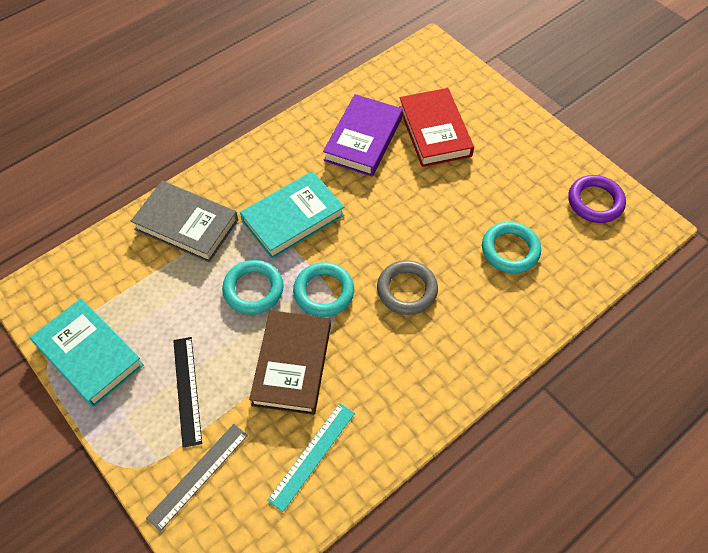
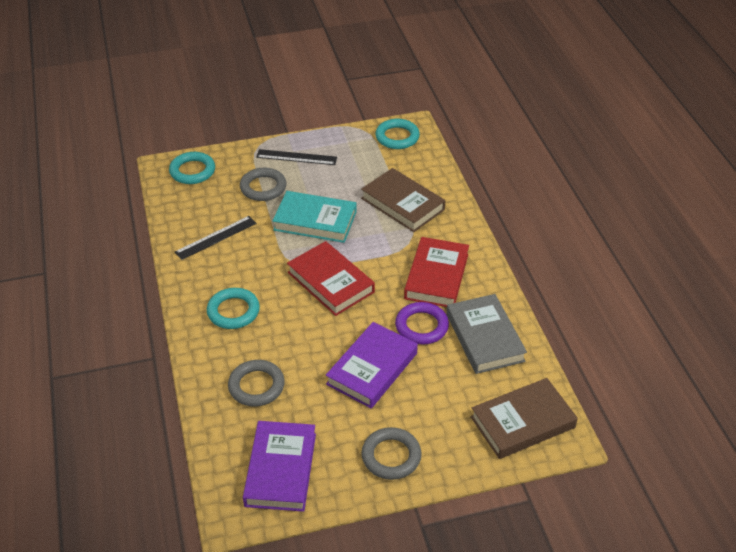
black ruler: 1 -> 2
brown book: 1 -> 2
grey ring: 1 -> 3
grey ruler: 1 -> 0
purple book: 1 -> 2
red book: 1 -> 2
turquoise book: 2 -> 1
turquoise ruler: 1 -> 0

